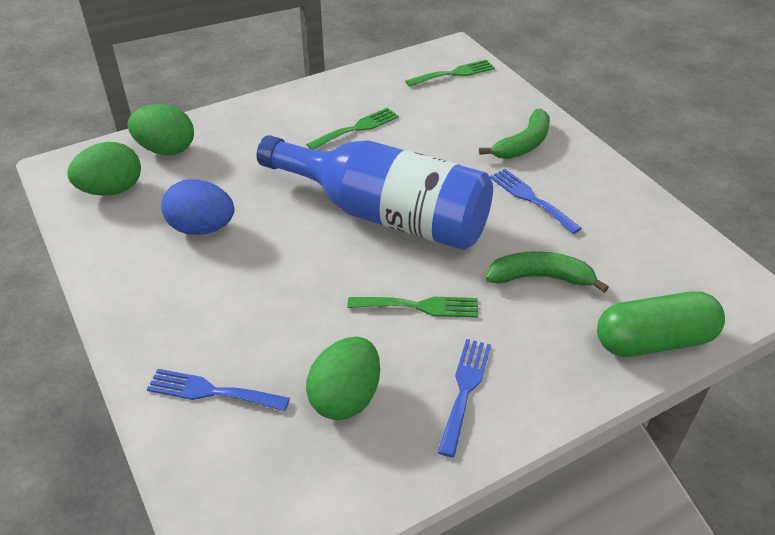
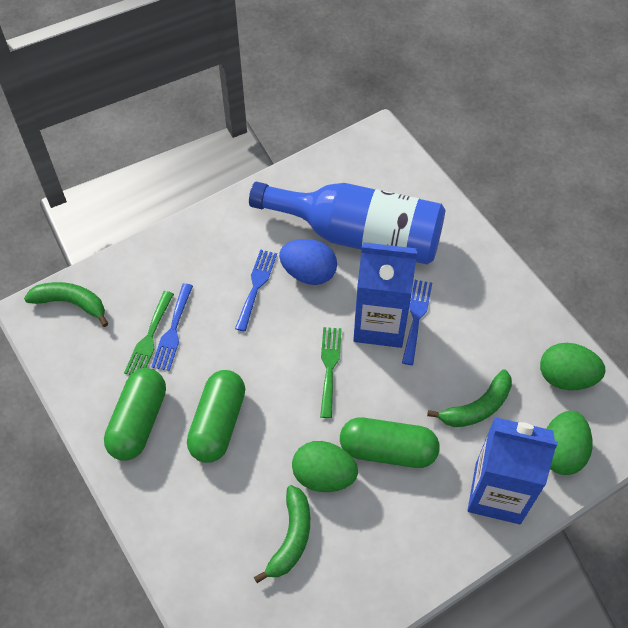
blue carton: 0 -> 2
green banana: 2 -> 3
green capsule: 1 -> 3
green fork: 3 -> 2

